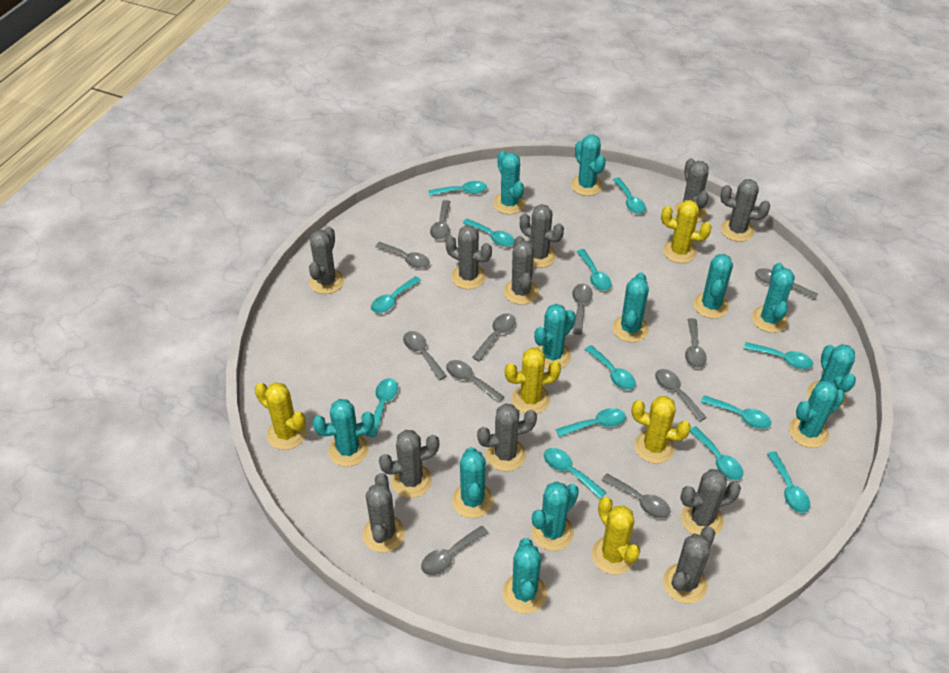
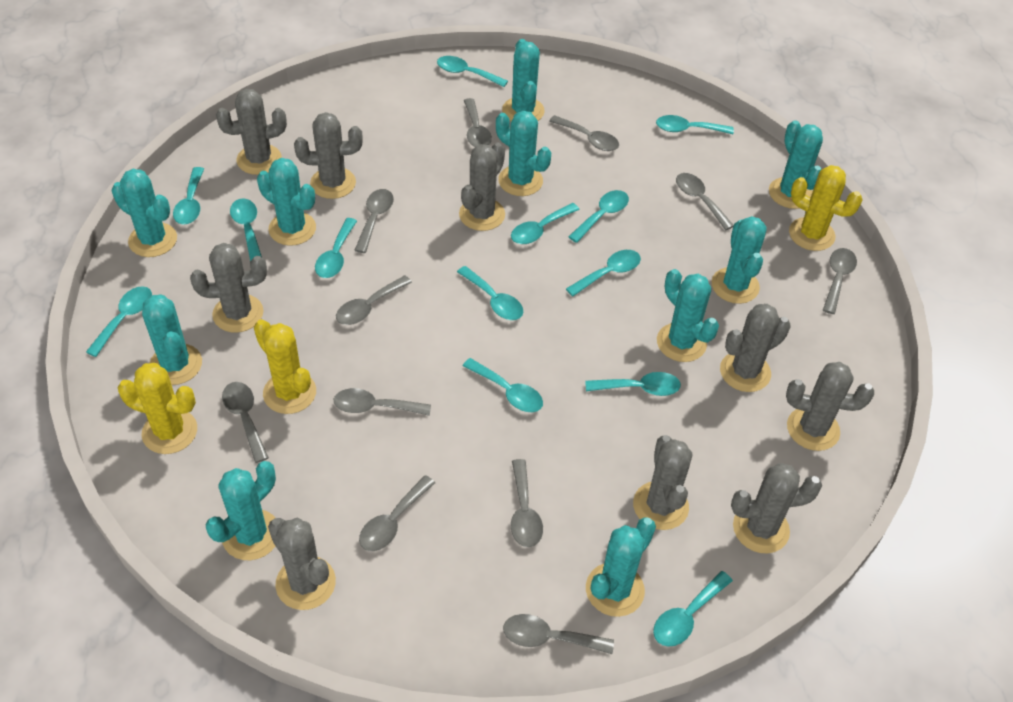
grey cactus: 11 -> 9
turquoise cactus: 12 -> 10
yellow cactus: 5 -> 3

